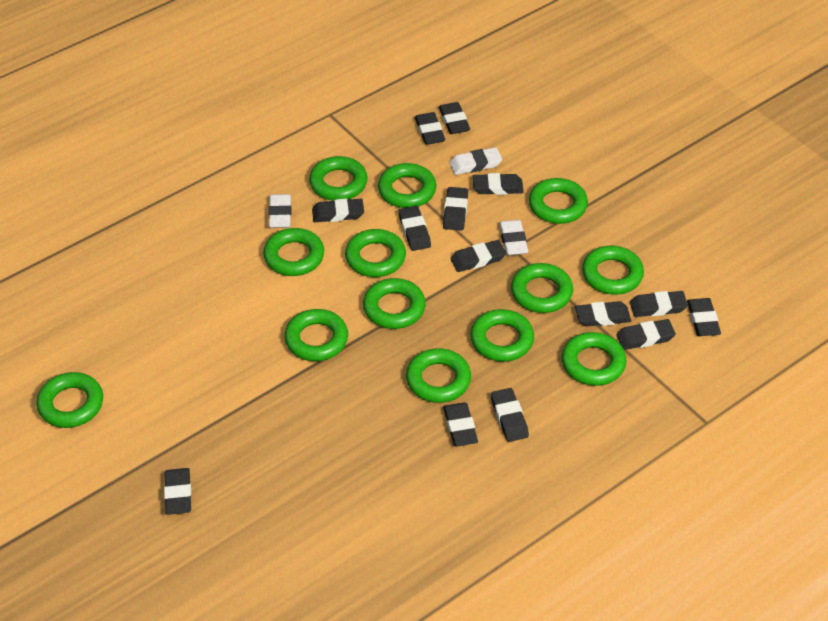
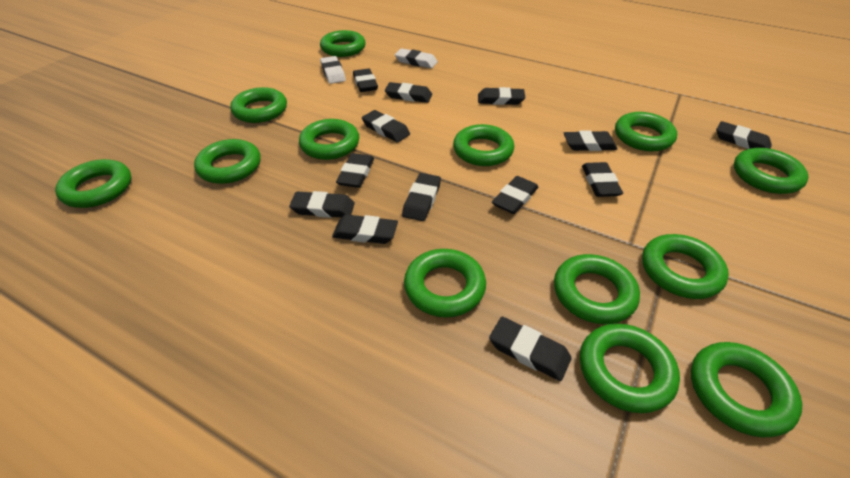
black eraser: 14 -> 13
white eraser: 3 -> 2

